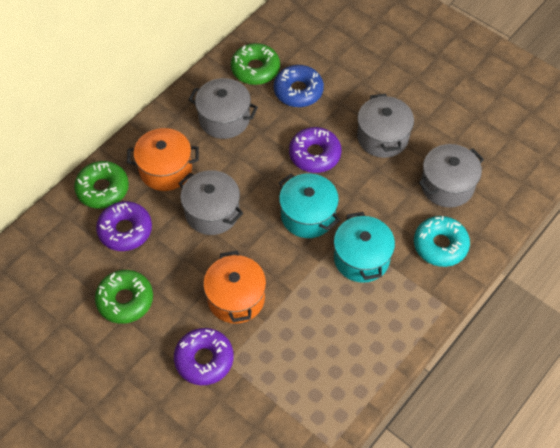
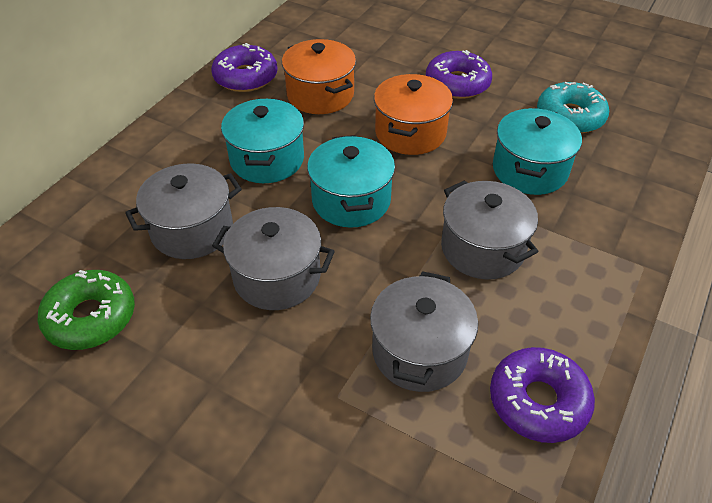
blue donut: 1 -> 0
green donut: 3 -> 1
turquoise pot: 2 -> 3

